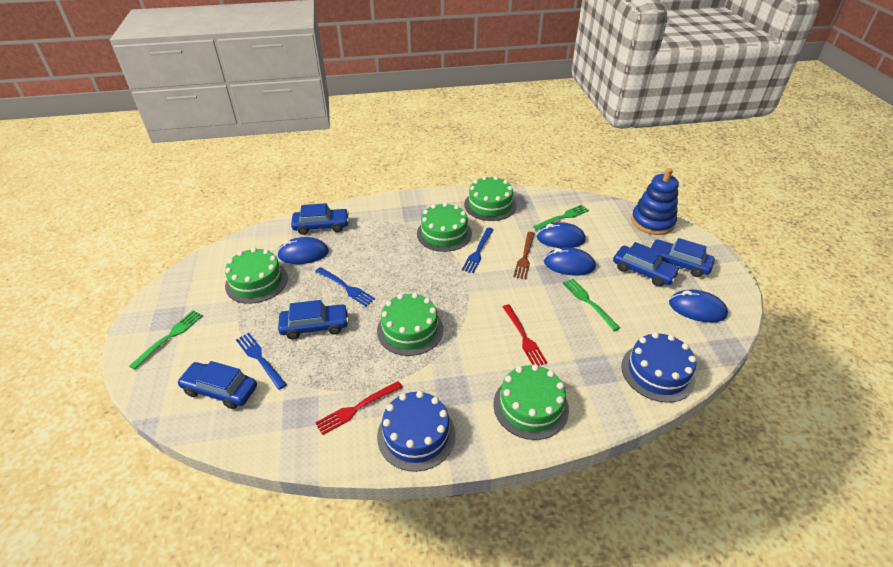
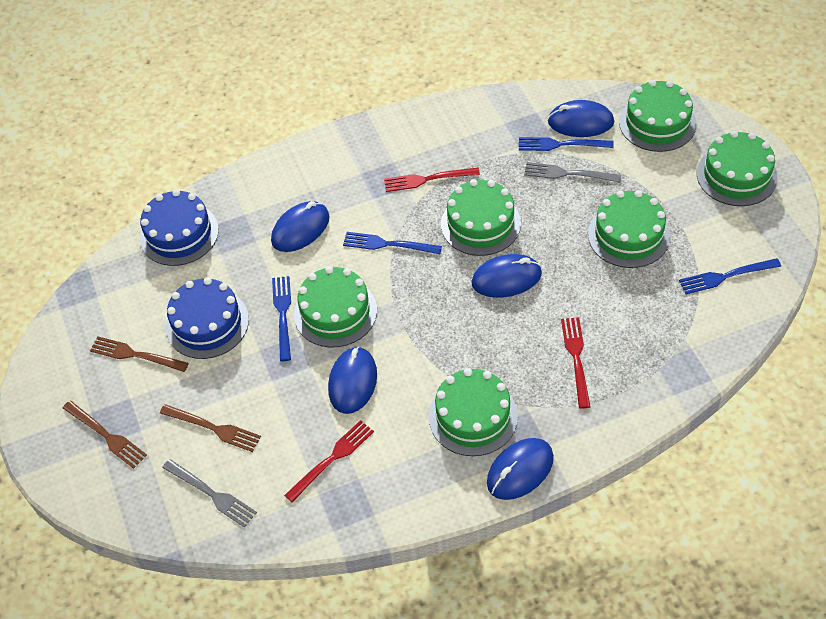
blue car: 5 -> 0
blue fork: 3 -> 4
blue mouse: 4 -> 5
blue stacking toy: 1 -> 0
brown fork: 1 -> 3
green cake: 5 -> 6
green fork: 3 -> 0
grey fork: 0 -> 2
red fork: 2 -> 3

